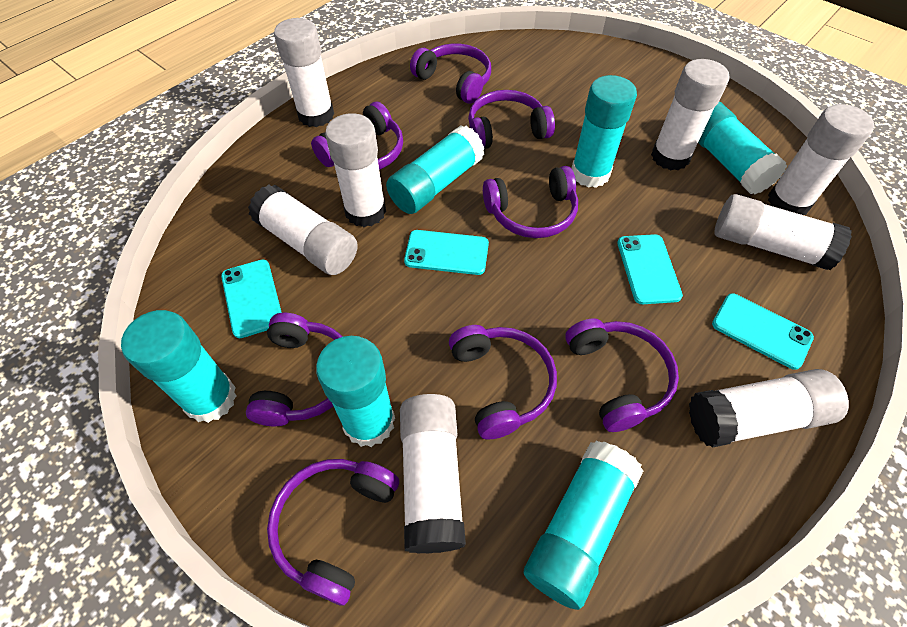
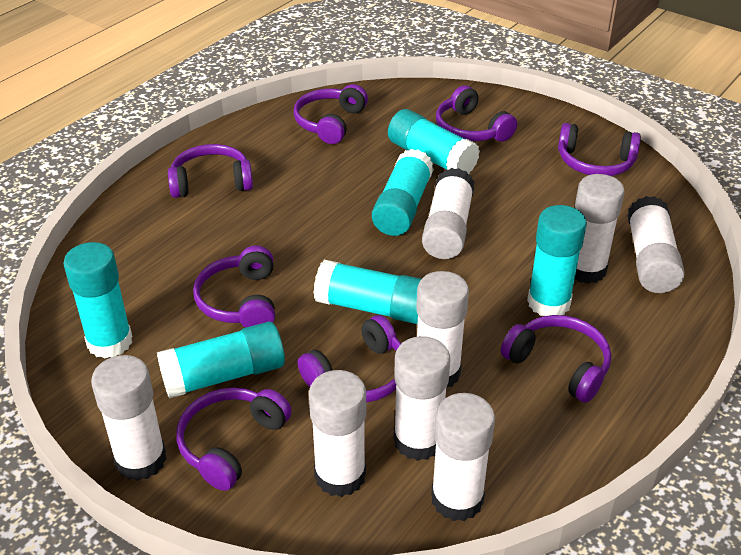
turquoise phone: 4 -> 0

